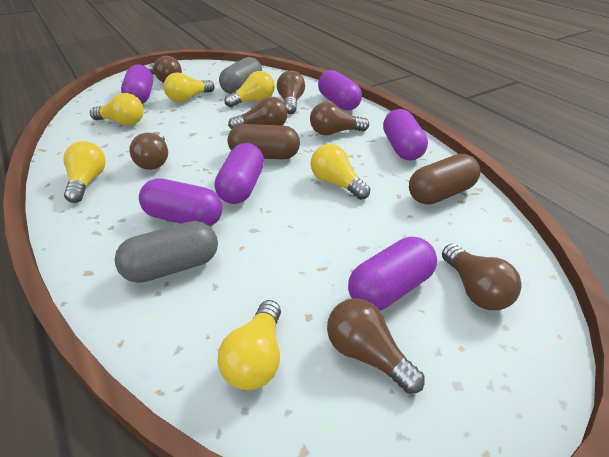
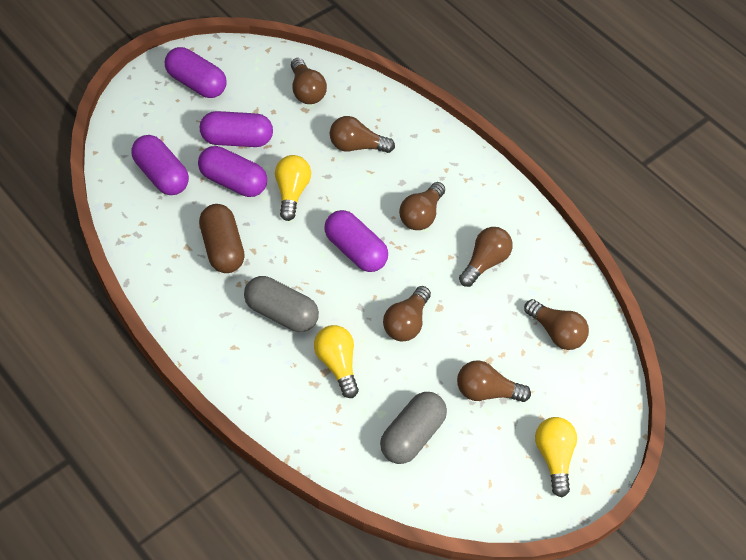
brown capsule: 2 -> 1
purple capsule: 6 -> 5
yellow light bulb: 6 -> 3

